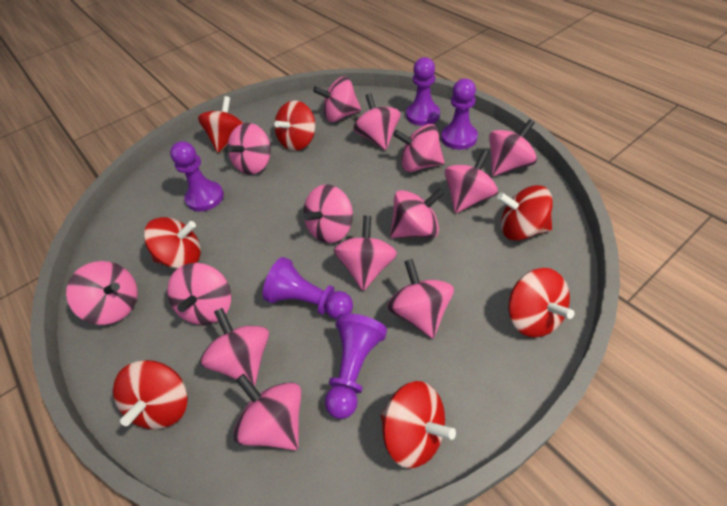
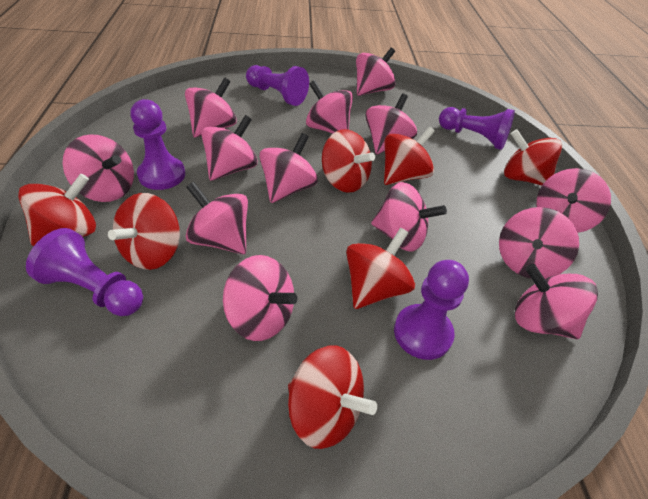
pink spinning top: 14 -> 13

